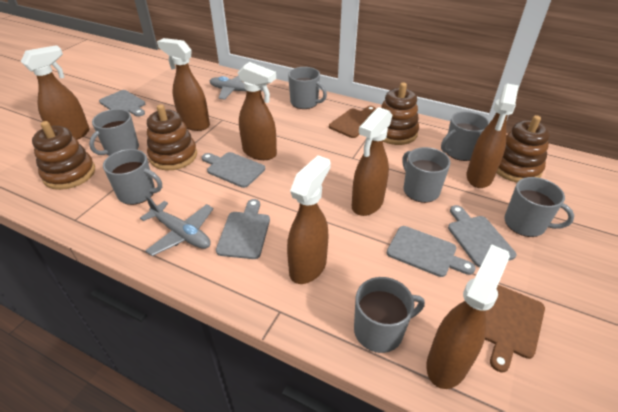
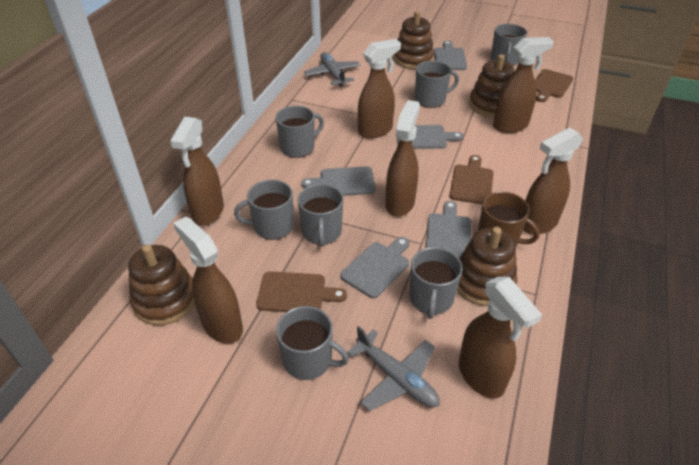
brown cutting board: 2 -> 3
brown mug: 0 -> 1

